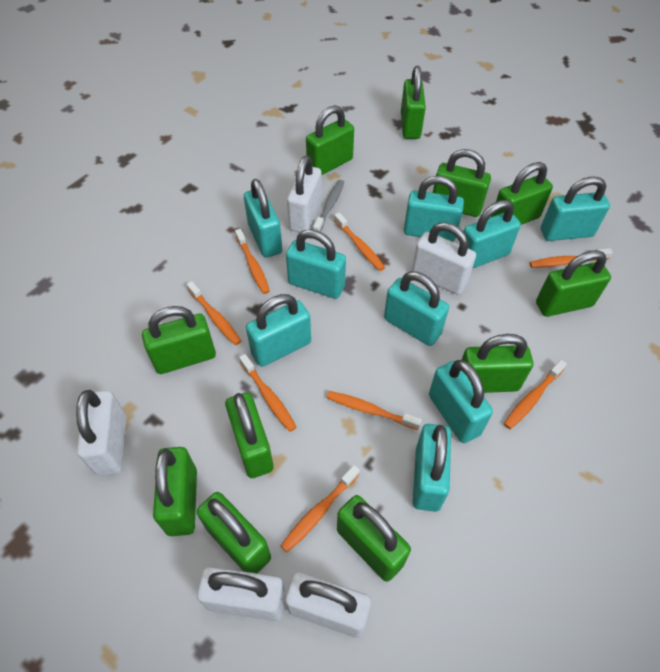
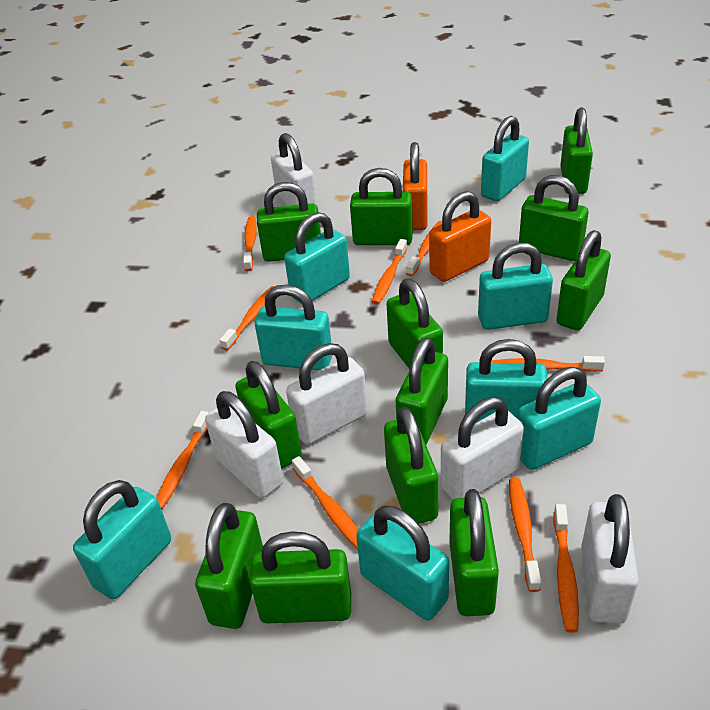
green padlock: 11 -> 12
grey toothbrush: 1 -> 0
orange padlock: 0 -> 2
orange toothbrush: 8 -> 9
turquoise padlock: 9 -> 8

